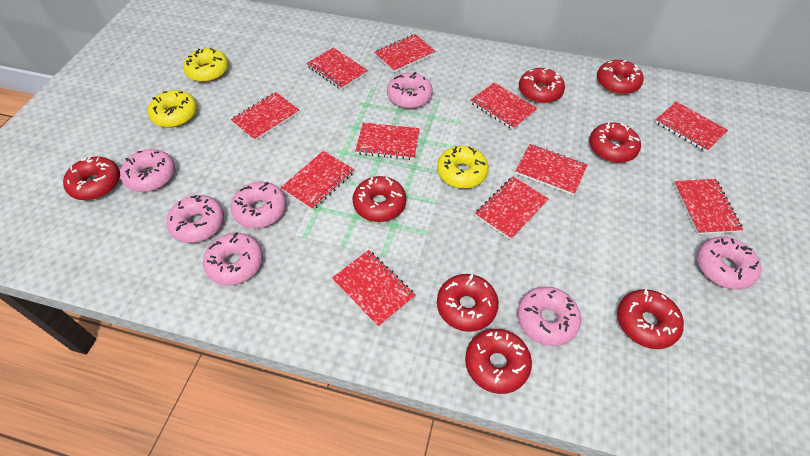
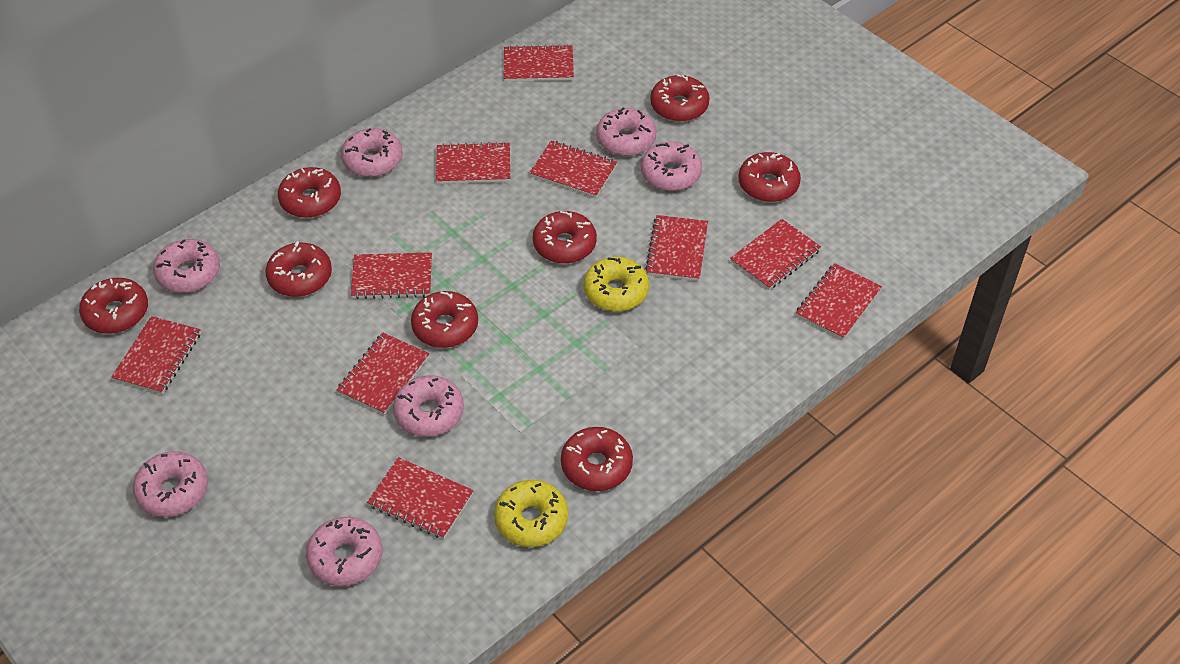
red notebook: 11 -> 10
yellow donut: 3 -> 2

